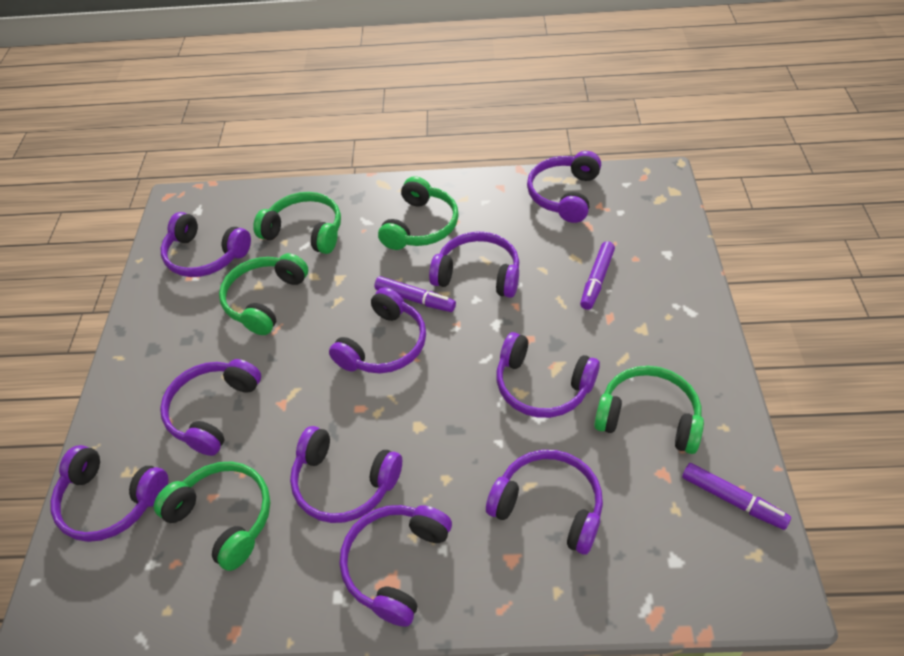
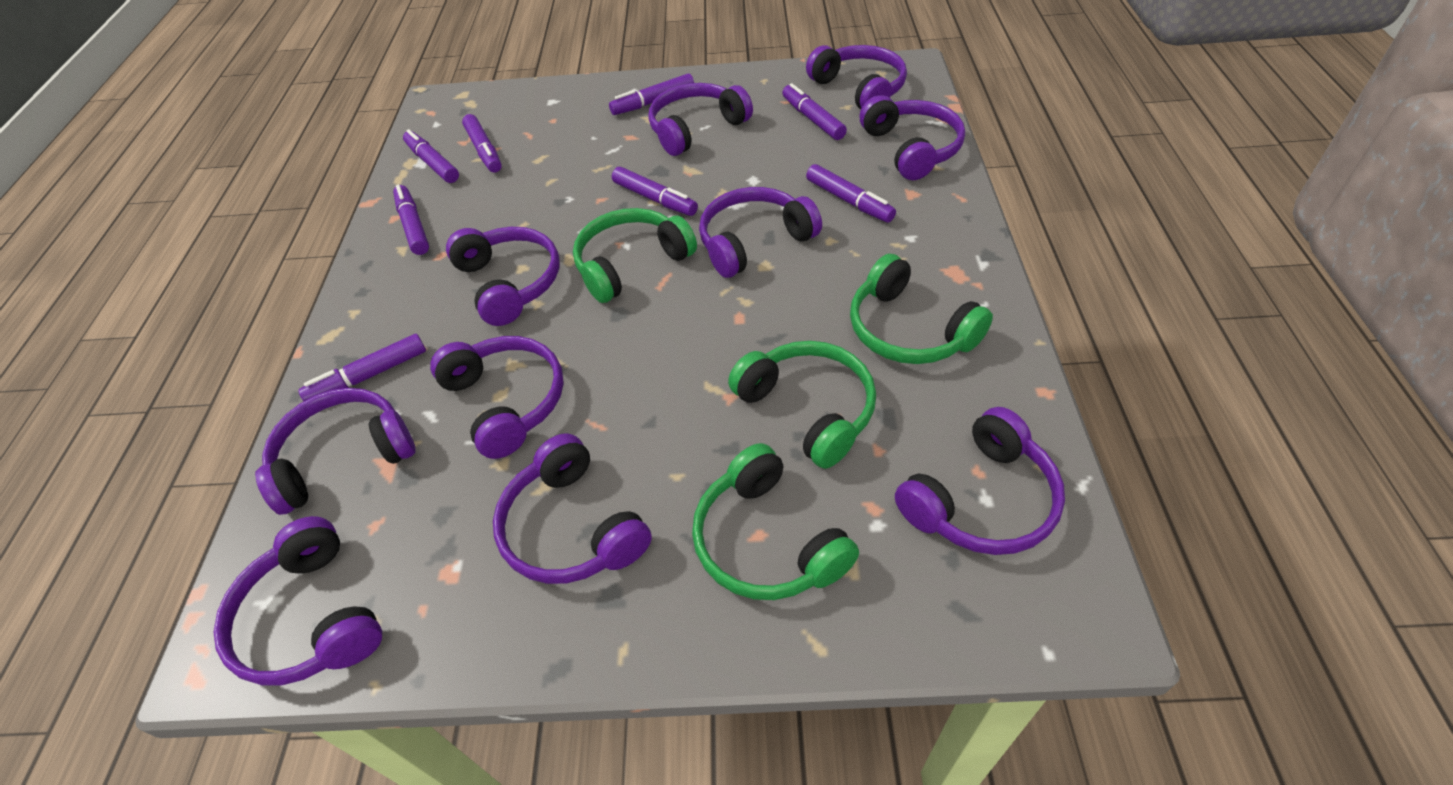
green headphones: 5 -> 4
purple marker: 3 -> 8

